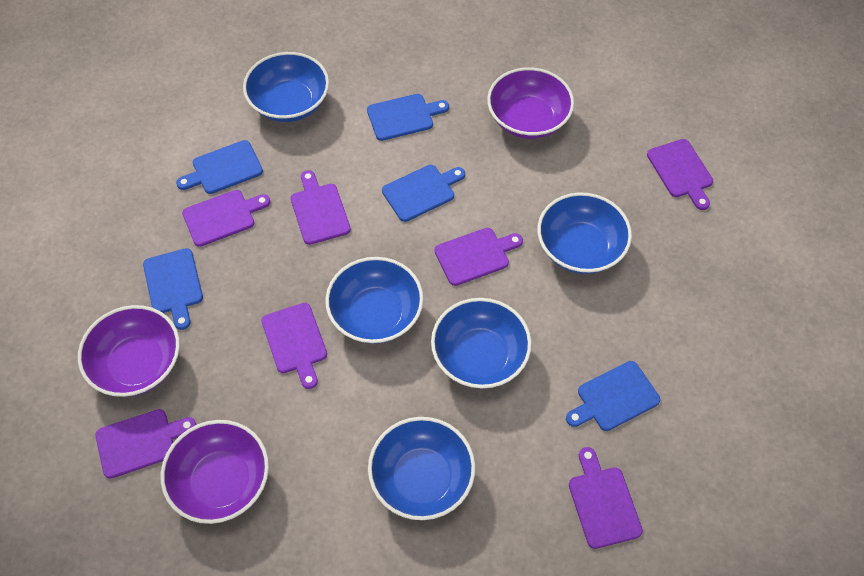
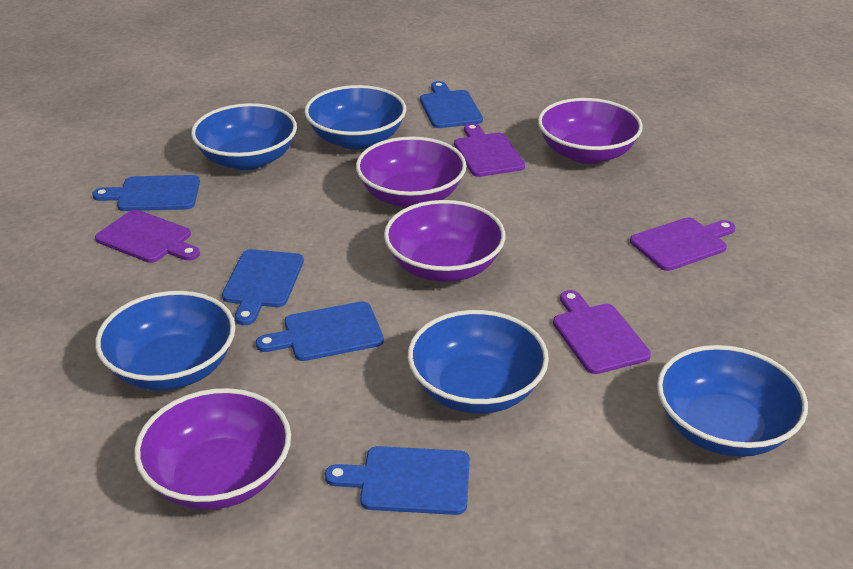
purple bowl: 3 -> 4
purple cutting board: 7 -> 4

